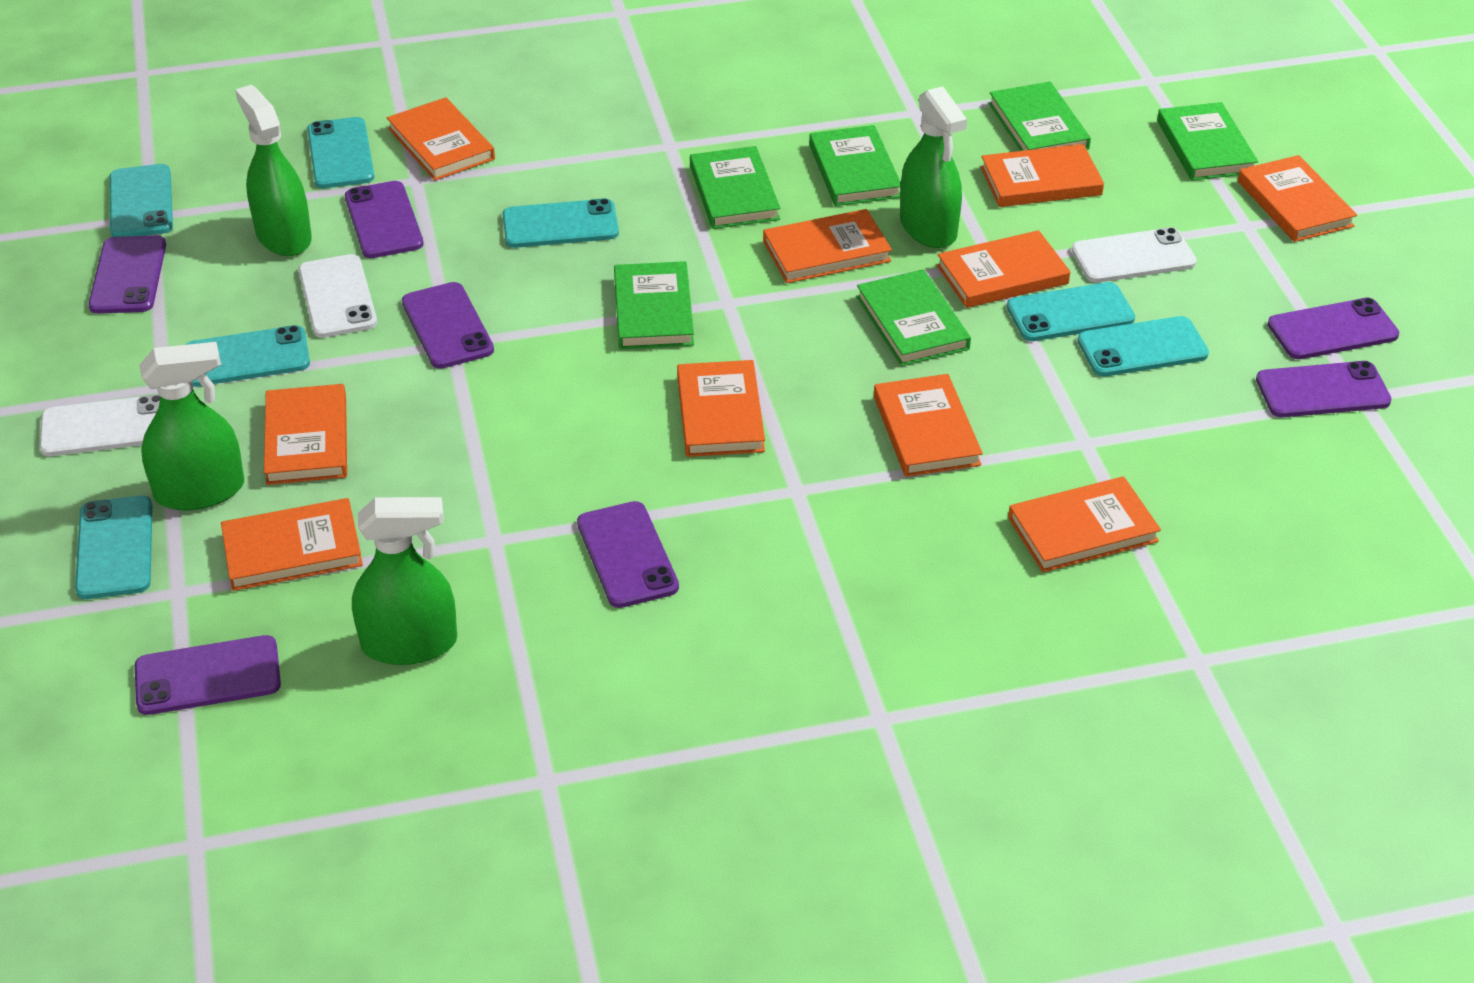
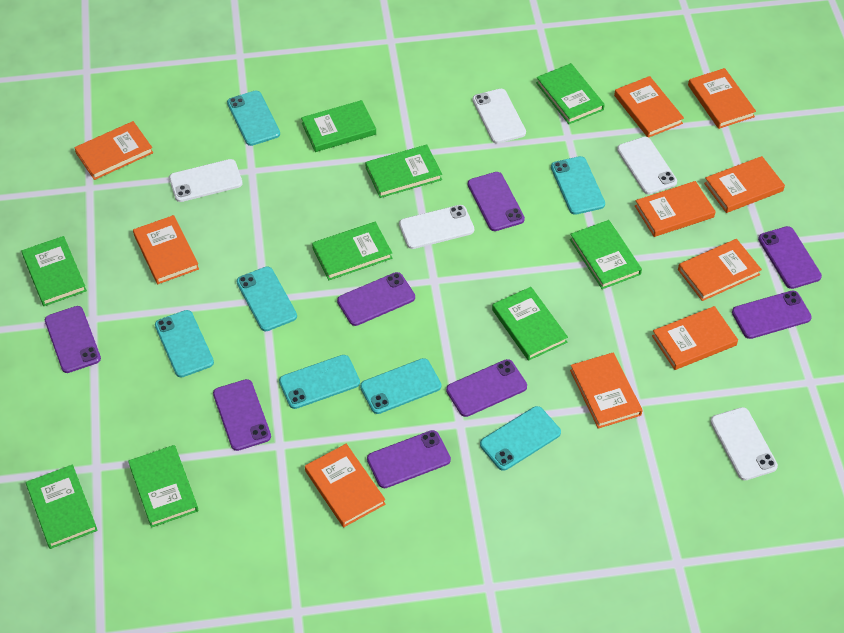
green book: 6 -> 9
green spray bottle: 4 -> 0
purple phone: 7 -> 8
white phone: 3 -> 5

